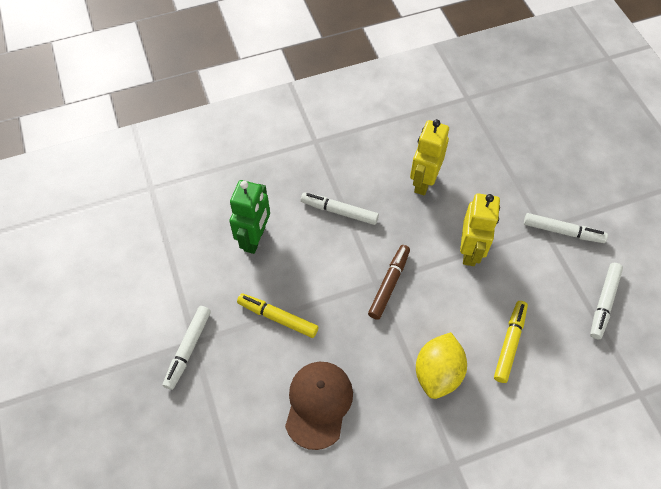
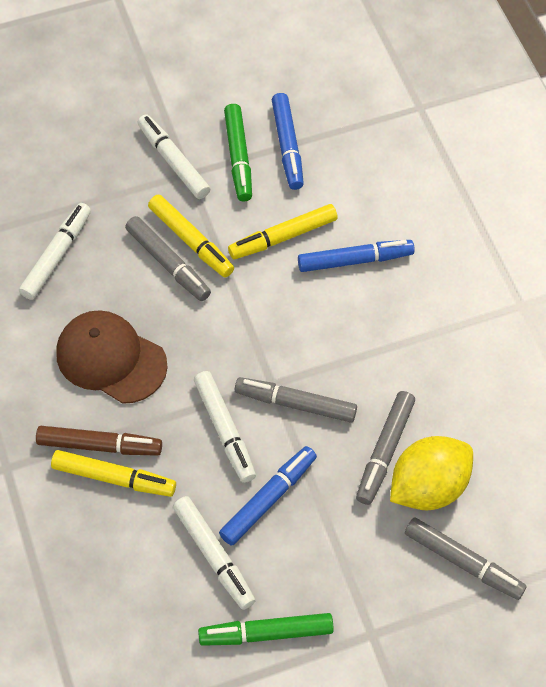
blue marker: 0 -> 3
green marker: 0 -> 2
green robot: 1 -> 0
grey marker: 0 -> 4
yellow marker: 2 -> 3
yellow robot: 2 -> 0

